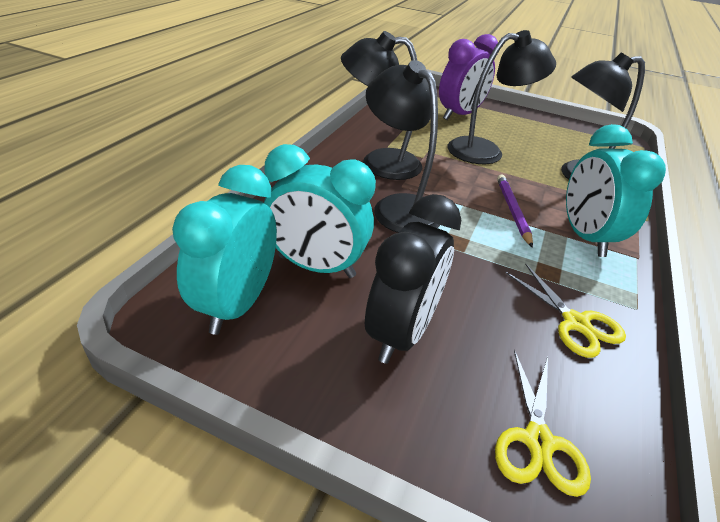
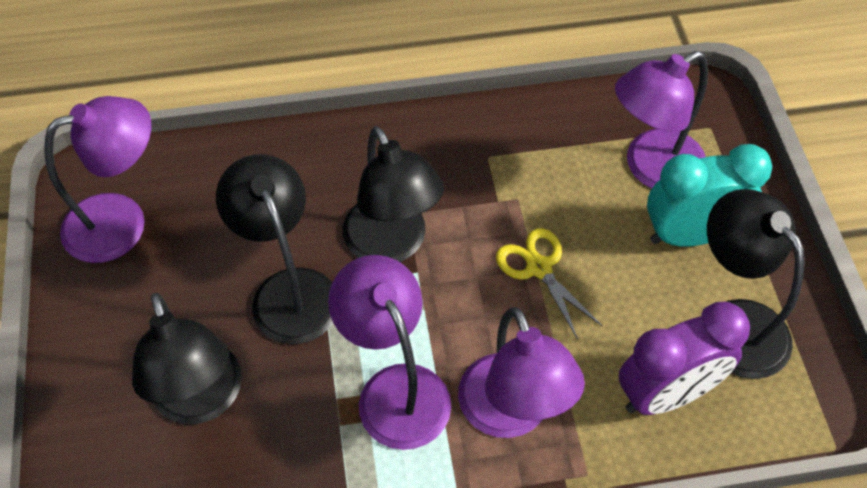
black clock: 1 -> 0
purple lamp: 0 -> 4
purple pencil: 1 -> 0
turquoise clock: 3 -> 1
yellow scissors: 2 -> 1

